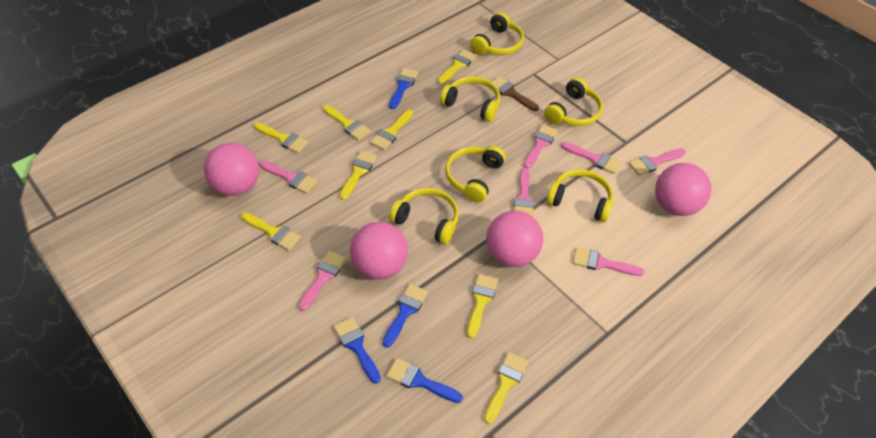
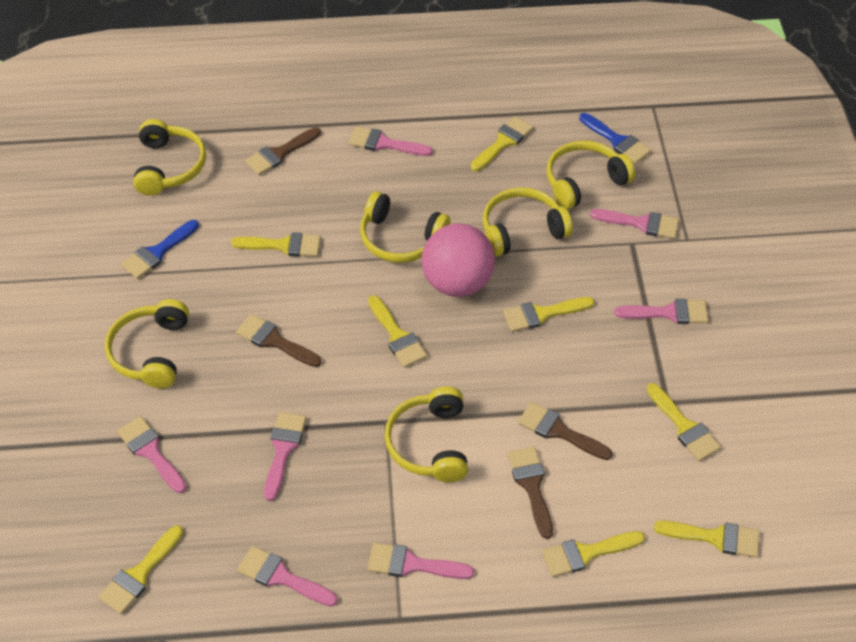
blue brush: 4 -> 2
brown brush: 1 -> 4
pink ball: 4 -> 1

